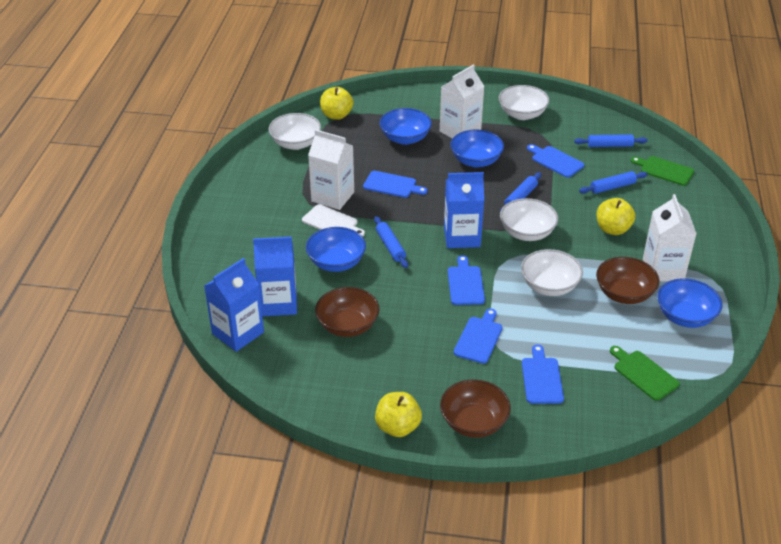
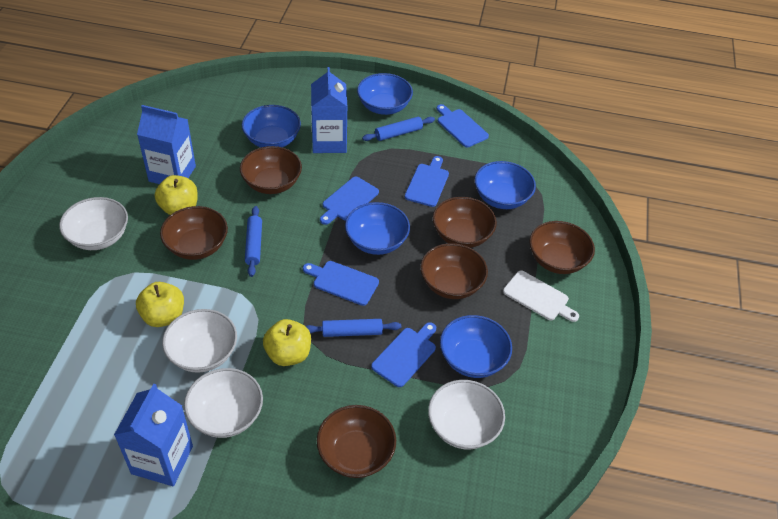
blue bowl: 4 -> 5
blue rolling pin: 4 -> 3
brown bowl: 3 -> 6
green cutting board: 2 -> 0
white carton: 3 -> 0

